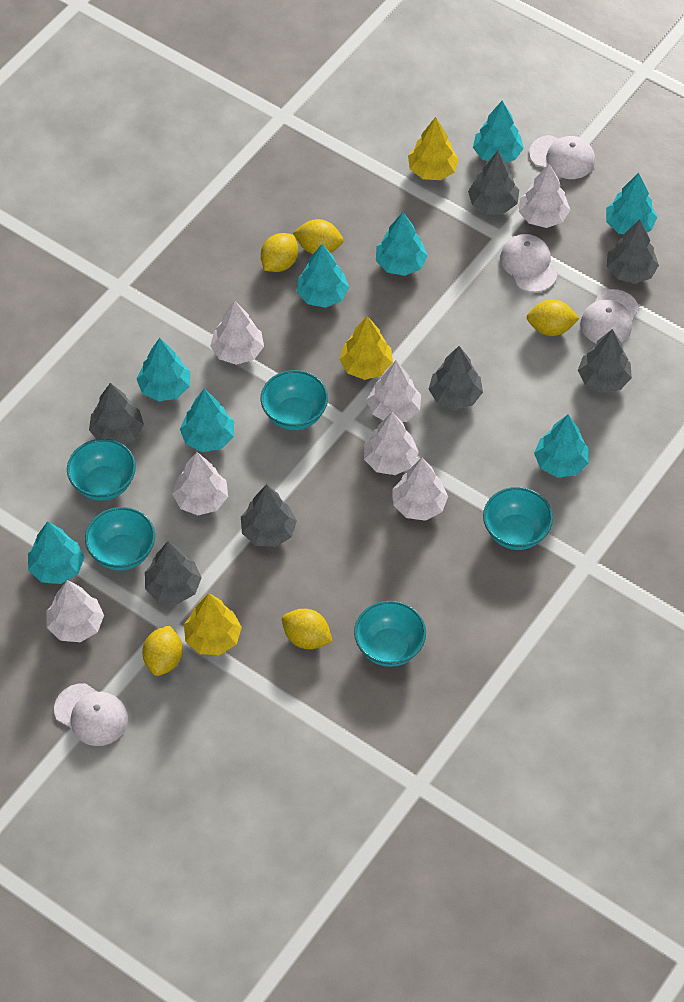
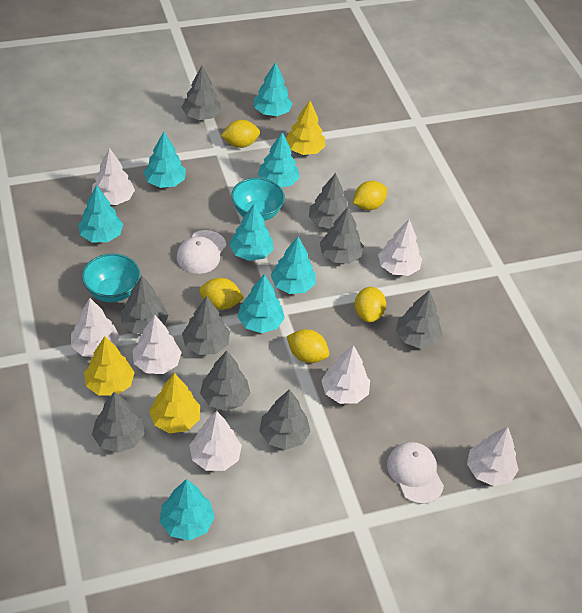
grey tree: 7 -> 9
turquoise bowl: 5 -> 2
white cap: 4 -> 2

